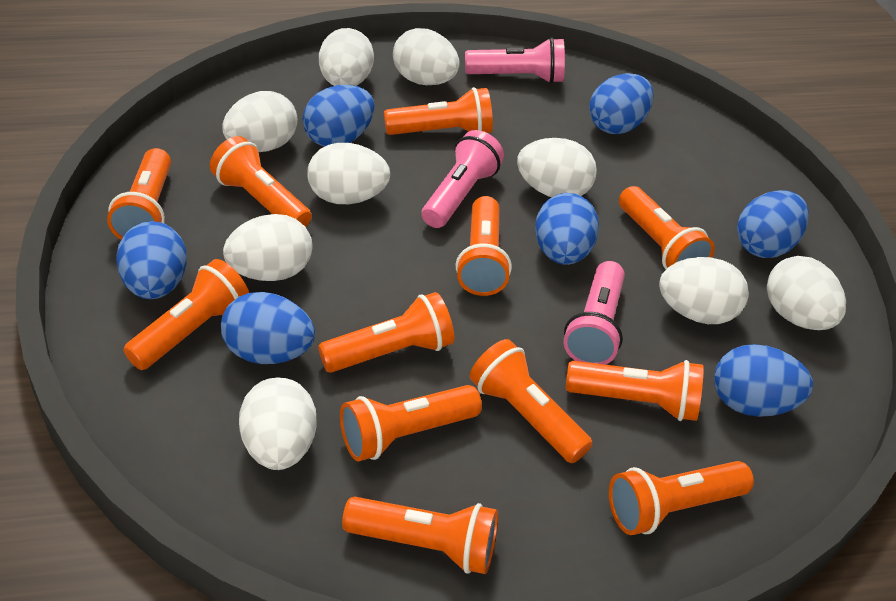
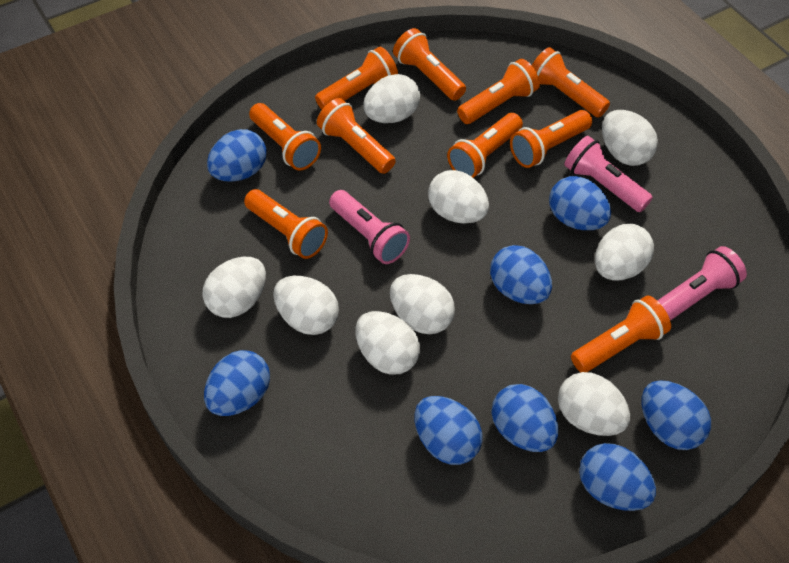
blue egg: 7 -> 8
orange flashlight: 12 -> 10

